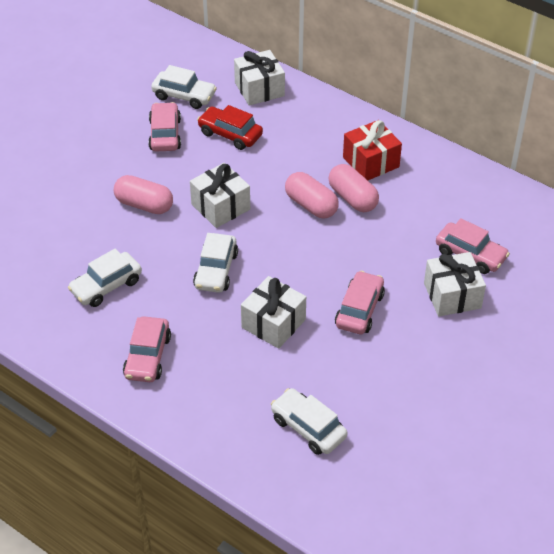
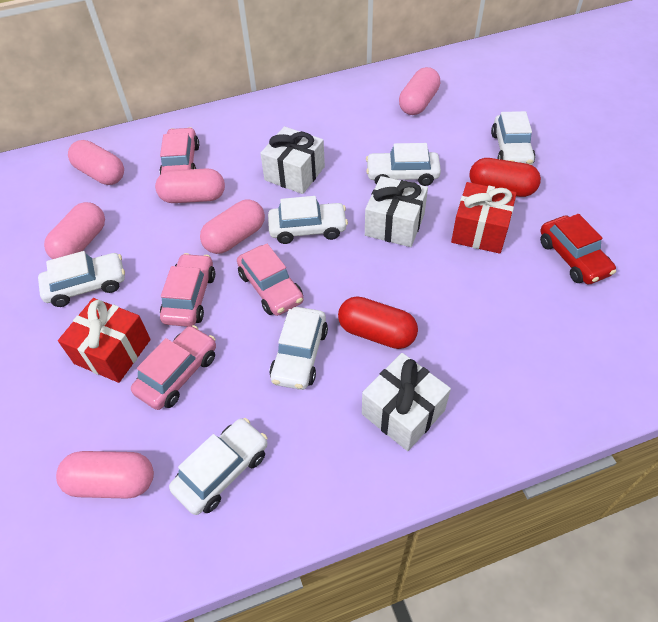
pink capsule: 3 -> 6
red capsule: 0 -> 2
red gift: 1 -> 2
white car: 4 -> 6
white gift: 4 -> 3

